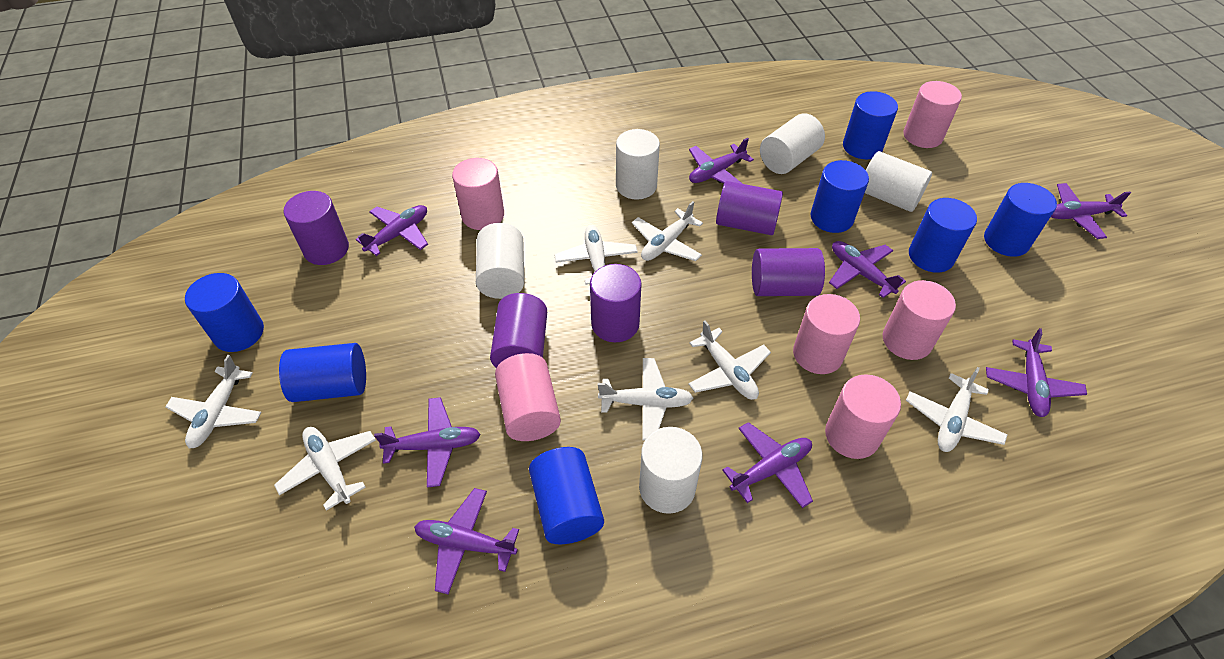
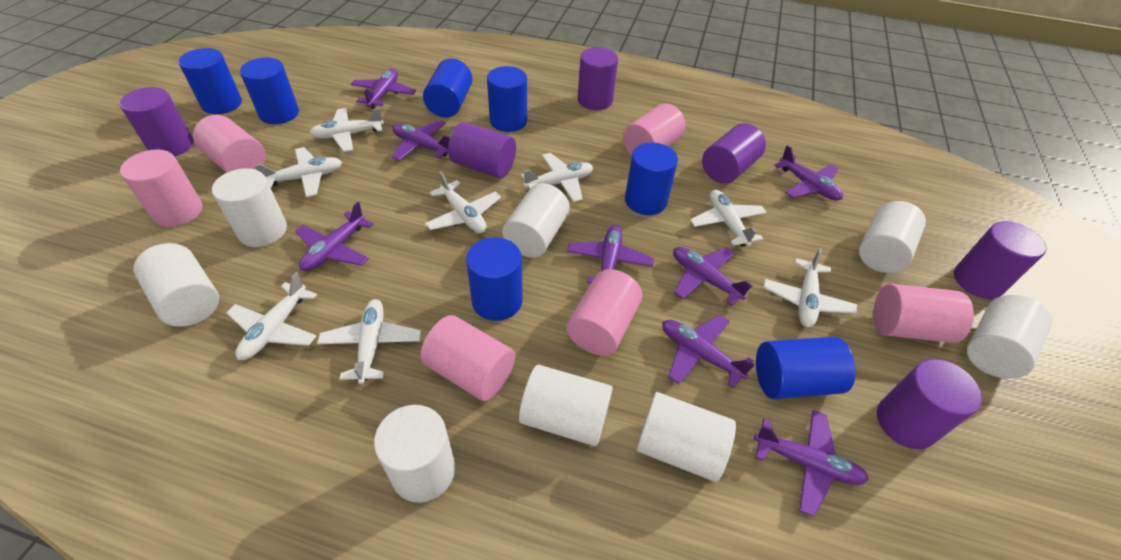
purple cylinder: 5 -> 6
white cylinder: 5 -> 8
white plane: 7 -> 8

